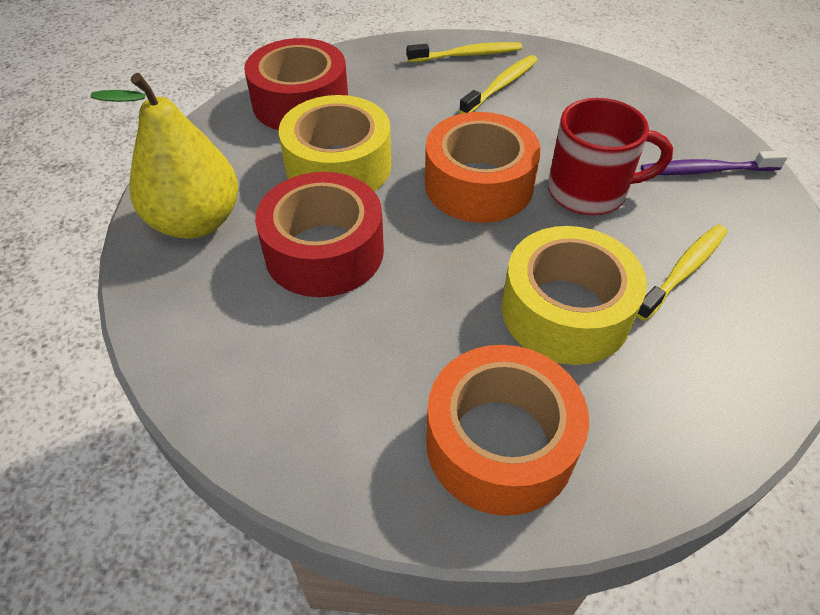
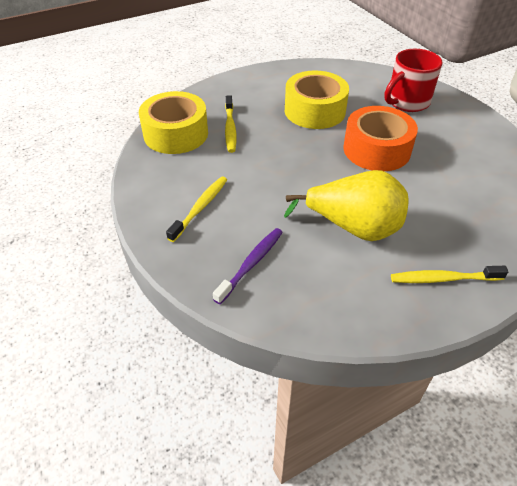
orange tape: 2 -> 1
red tape: 2 -> 0

